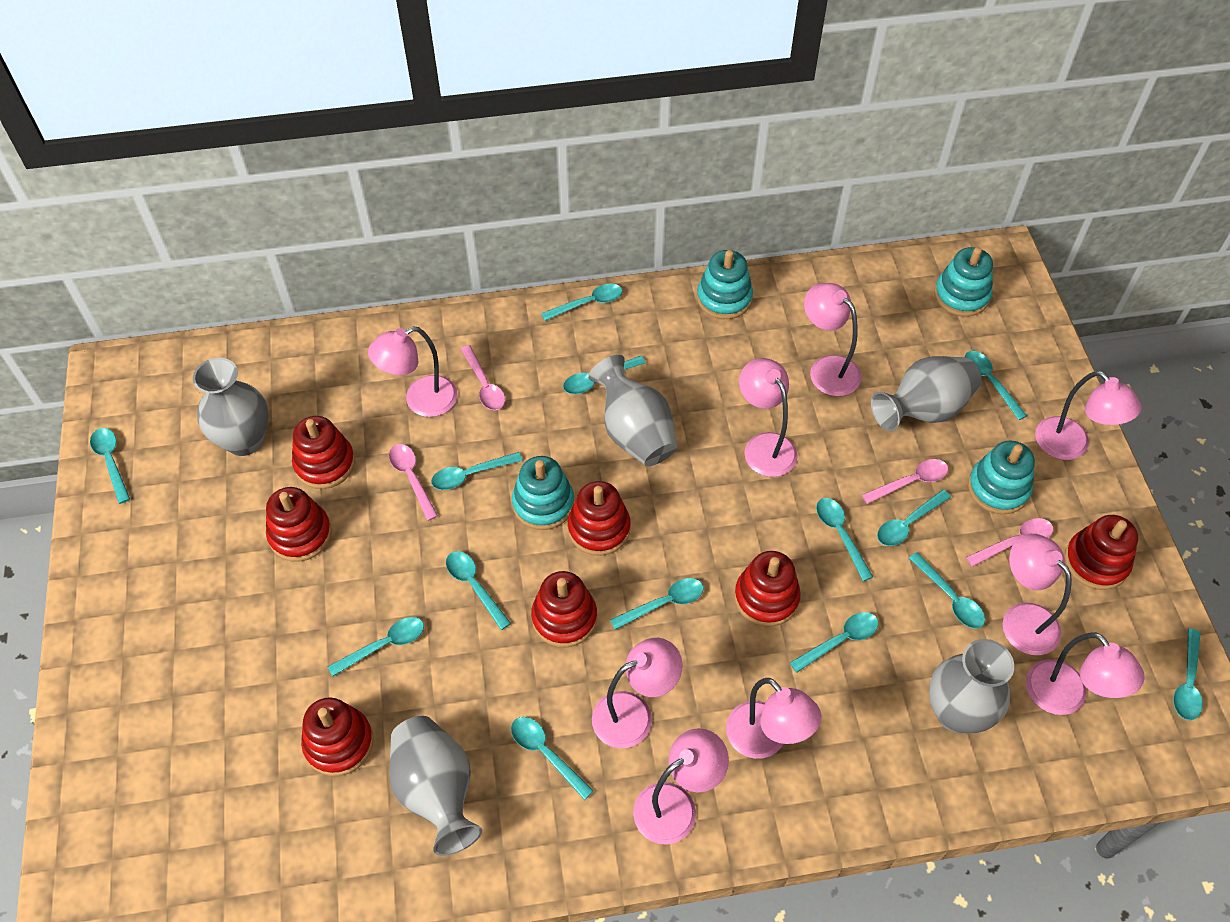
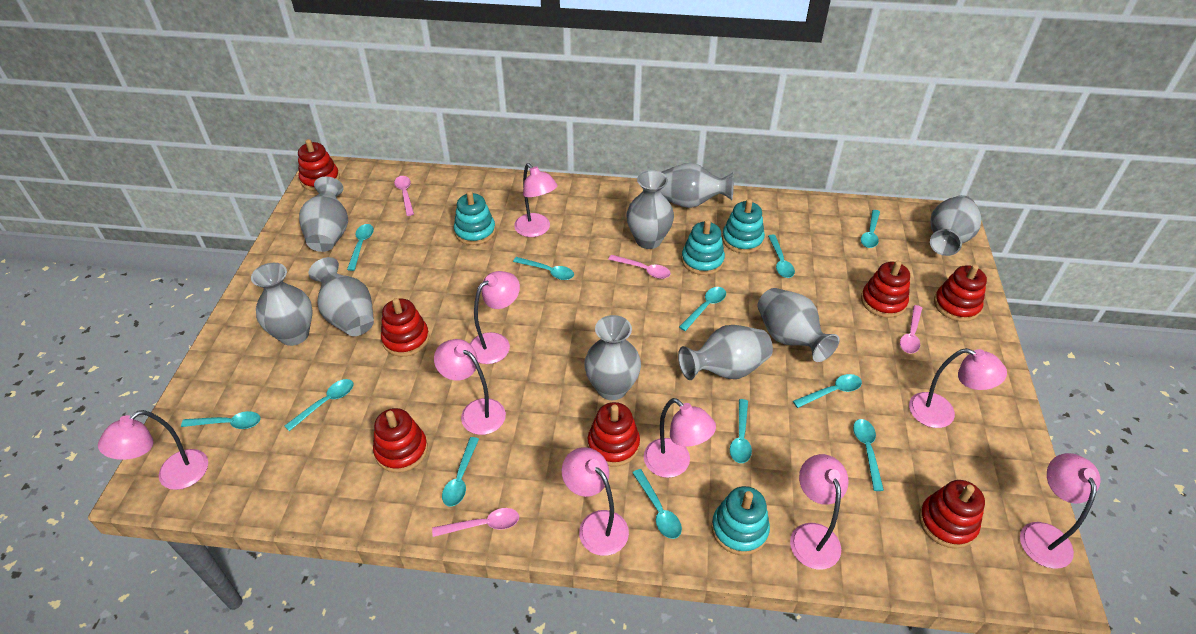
grey vase: 5 -> 9
turquoise spoon: 14 -> 12

